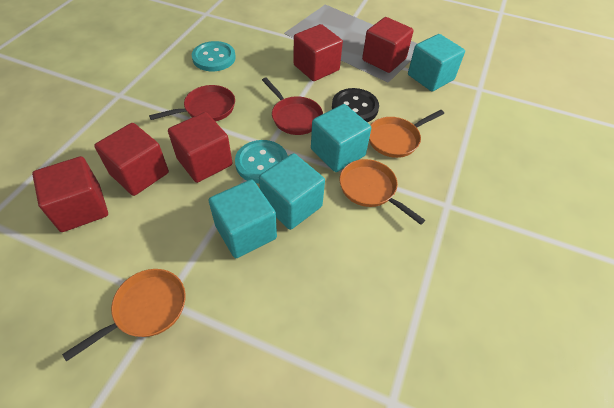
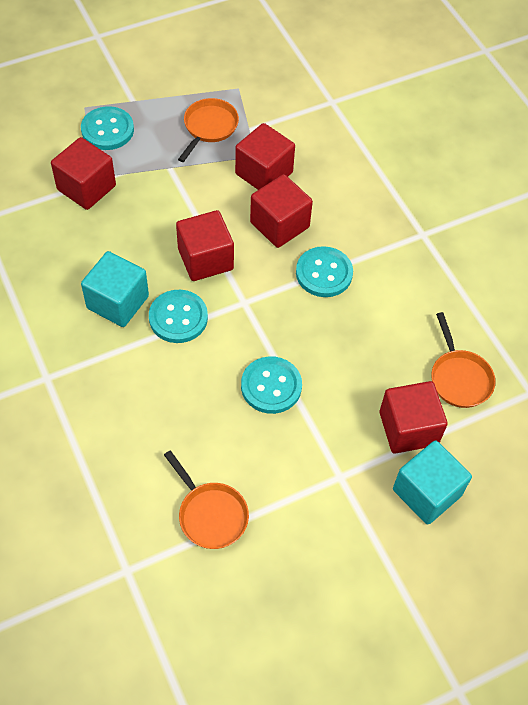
black button: 1 -> 0
red pan: 2 -> 0
turquoise button: 2 -> 4
turquoise cube: 4 -> 2

